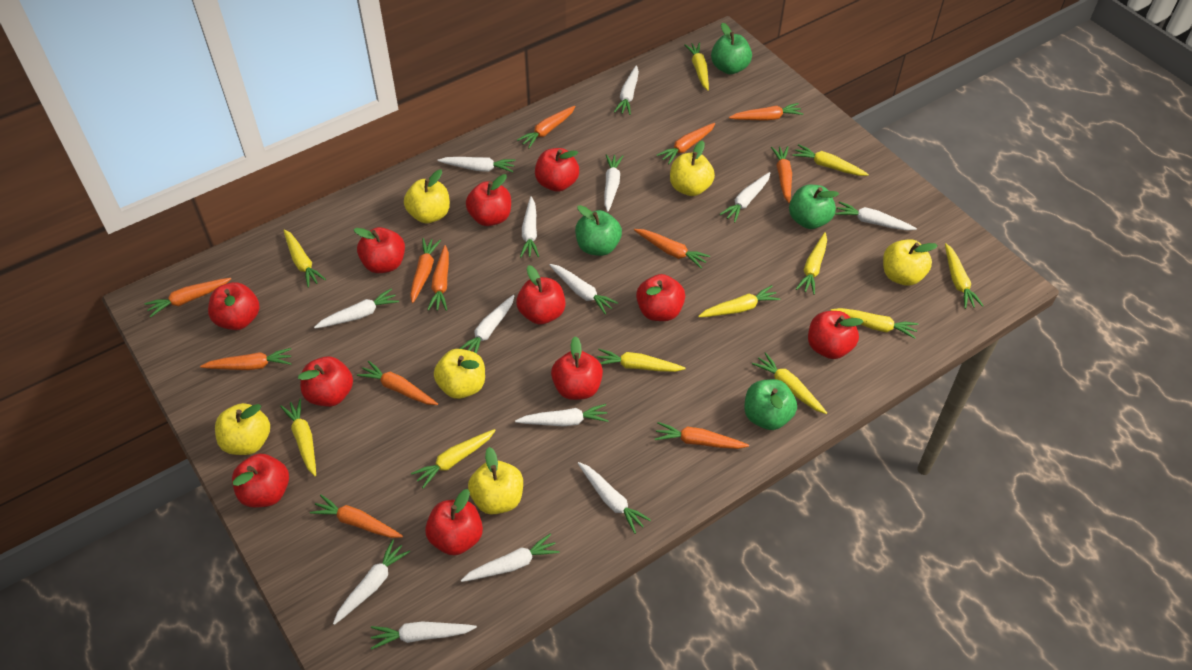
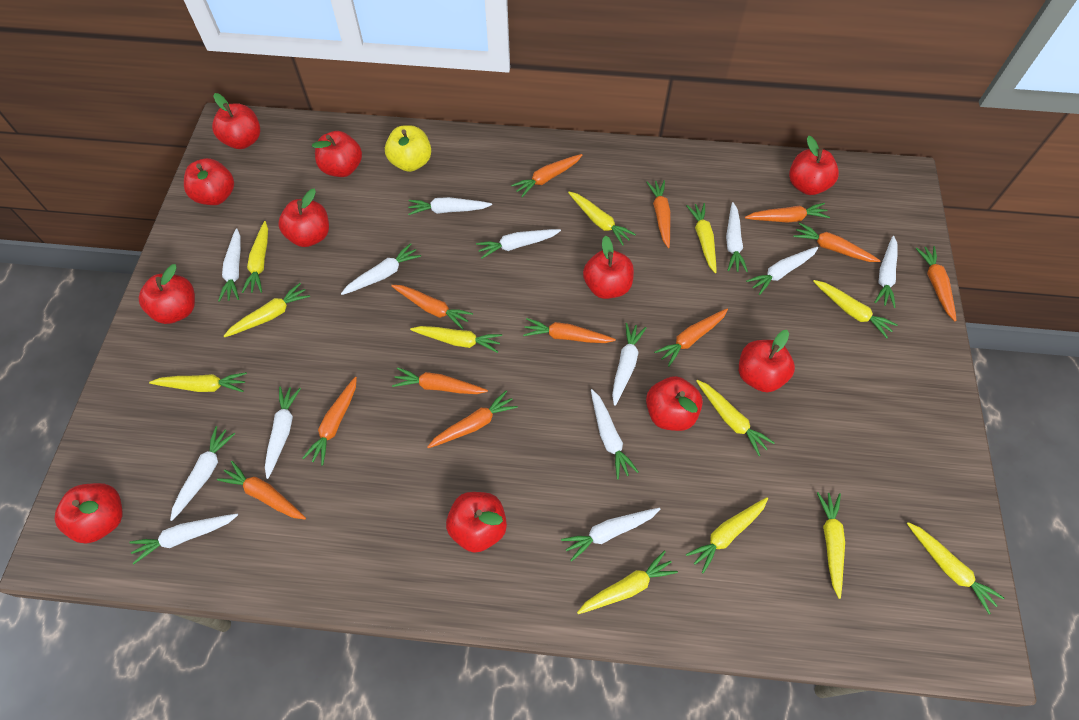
green apple: 4 -> 0
white carrot: 14 -> 13
yellow apple: 6 -> 1
yellow carrot: 11 -> 12

